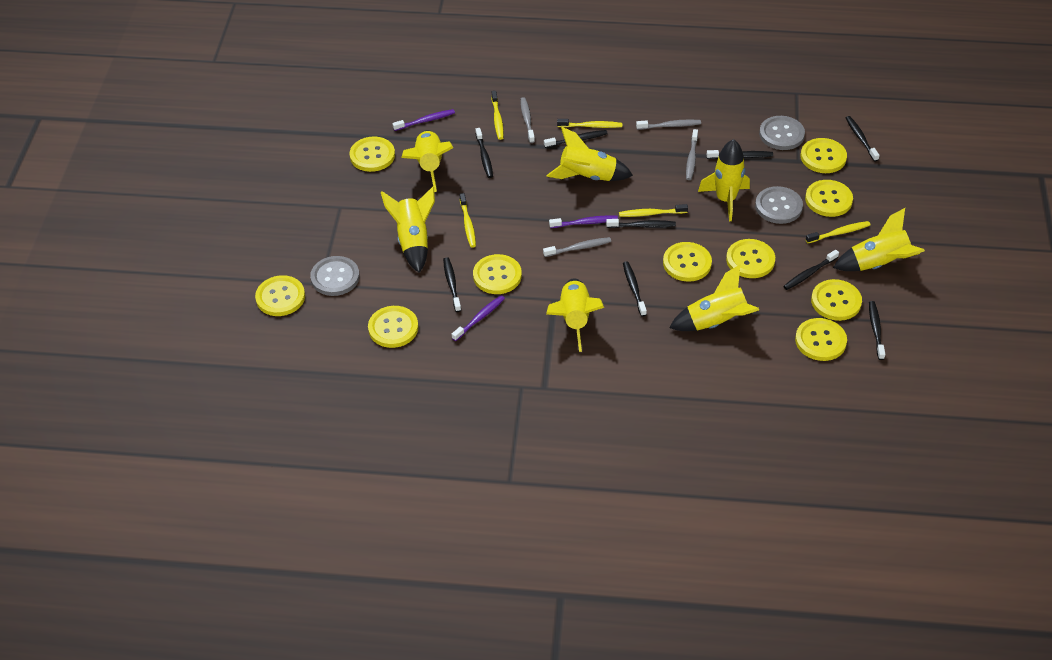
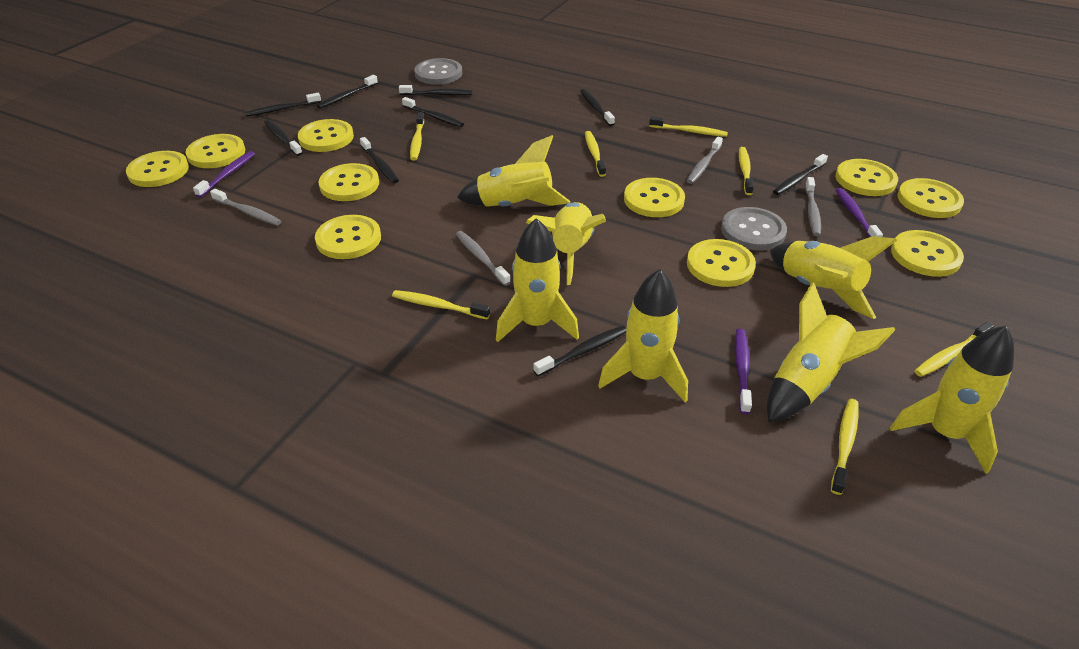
grey button: 3 -> 2
yellow toothbrush: 5 -> 7

